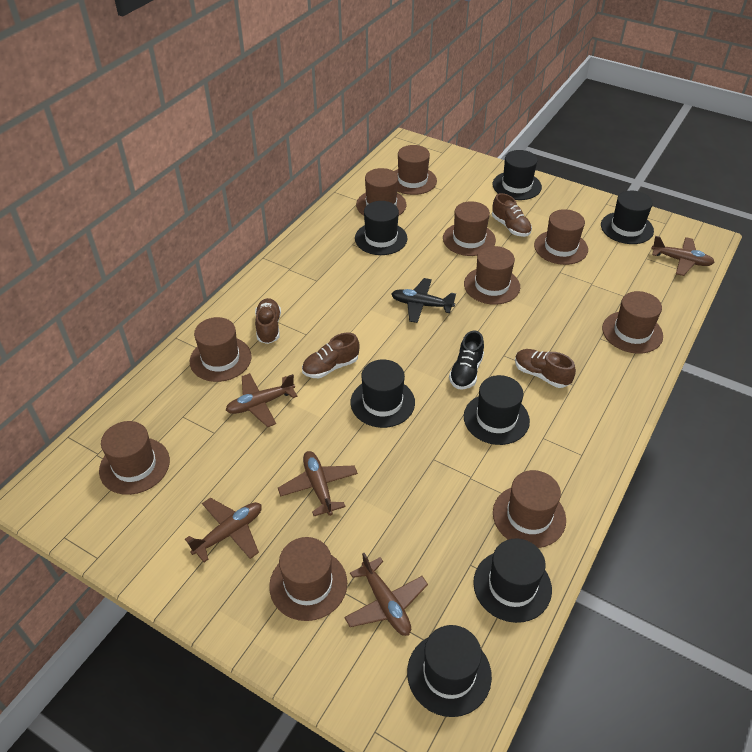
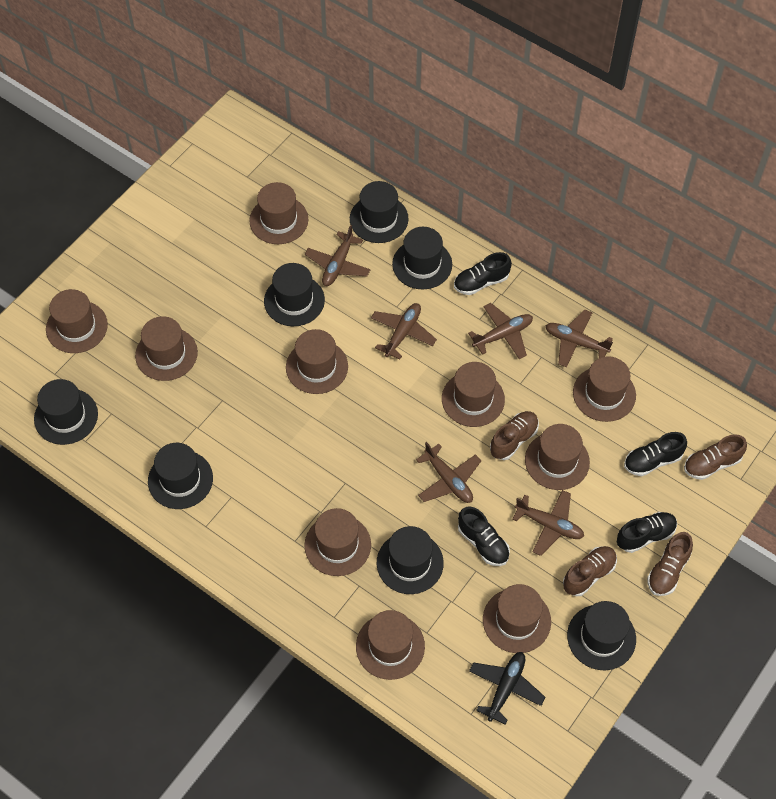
black shoe: 1 -> 4
brown plane: 5 -> 6

